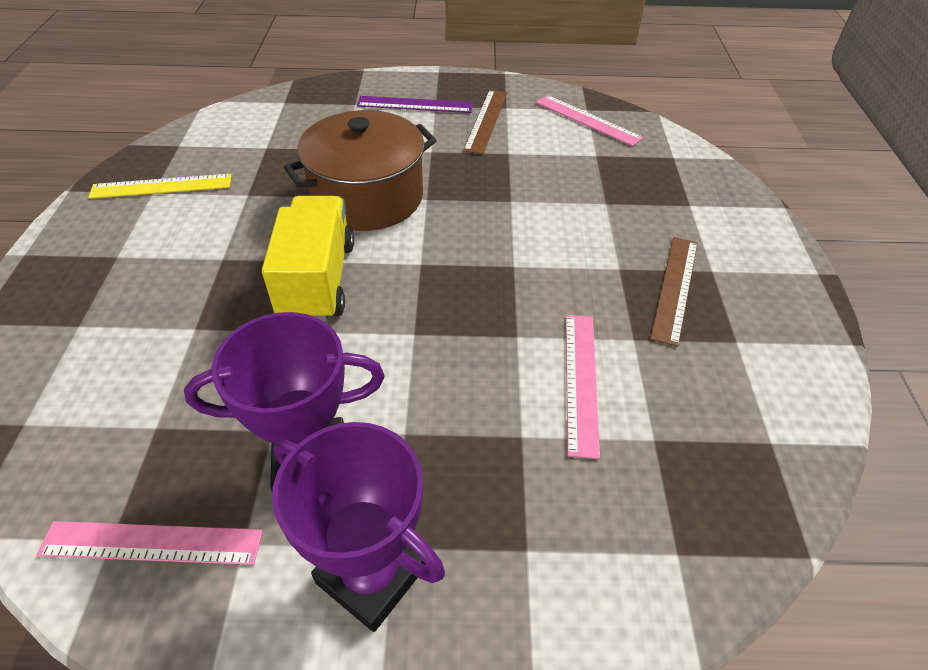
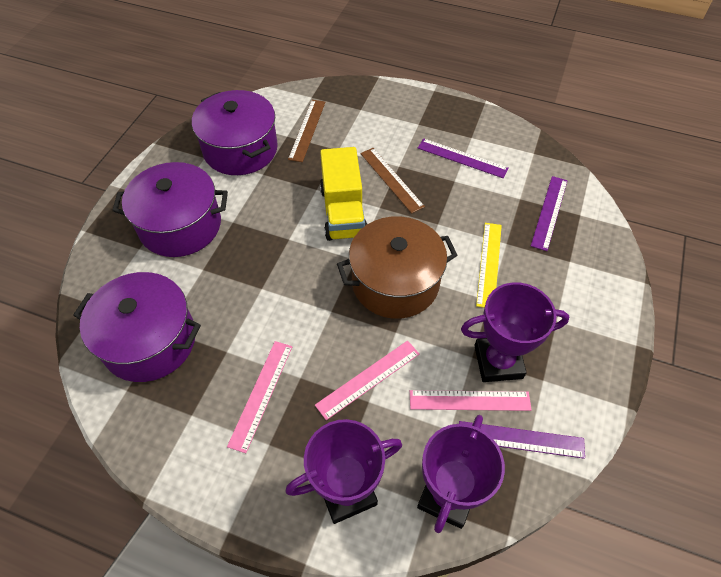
purple pot: 0 -> 3
purple ruler: 1 -> 3
purple trophy: 2 -> 3

